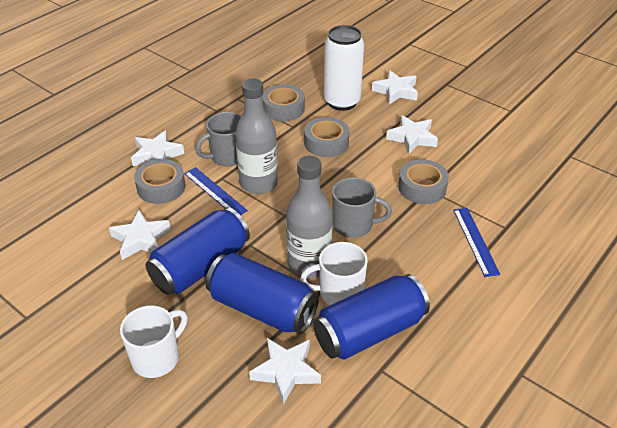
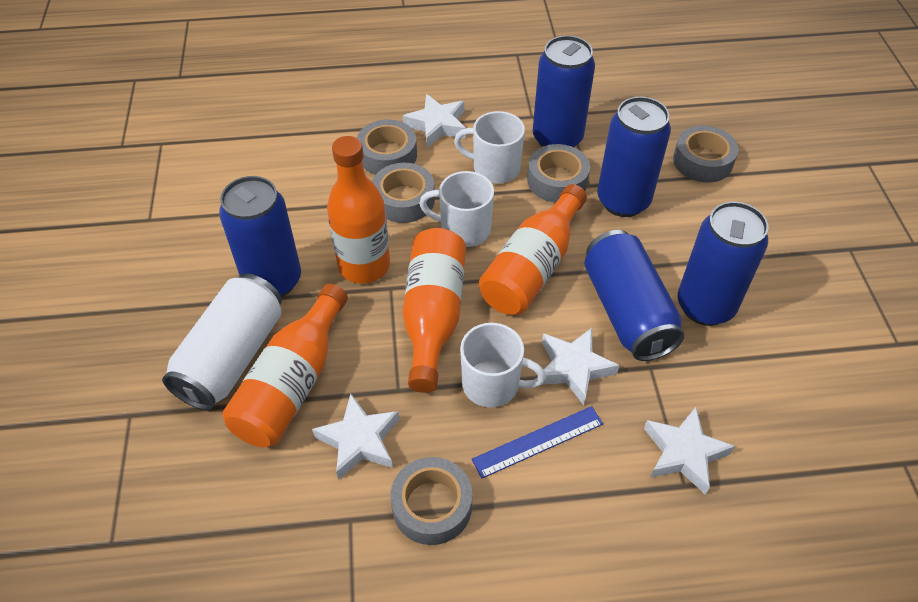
blue can: 3 -> 5
blue ruler: 2 -> 1
grey bottle: 2 -> 0
grey mug: 2 -> 0
grey tape: 4 -> 5
orange bottle: 0 -> 4
white mug: 2 -> 3
white star: 5 -> 4

